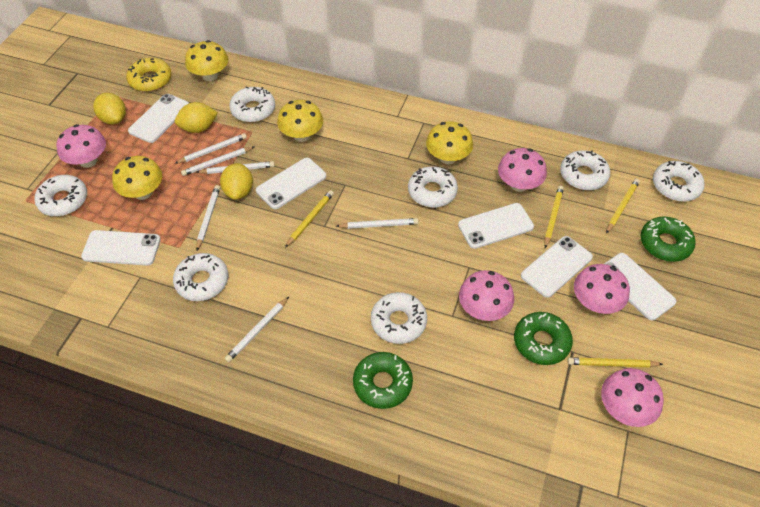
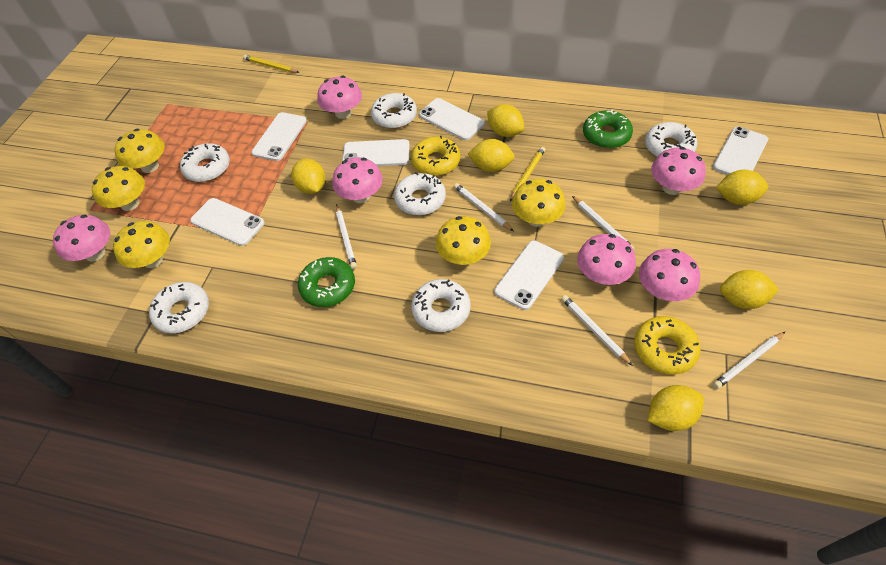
green donut: 3 -> 2
pink mushroom: 5 -> 6
white donut: 7 -> 6
white pencil: 6 -> 5
yellow donut: 1 -> 2
yellow lemon: 3 -> 6
yellow mushroom: 4 -> 5
yellow pencil: 4 -> 2

